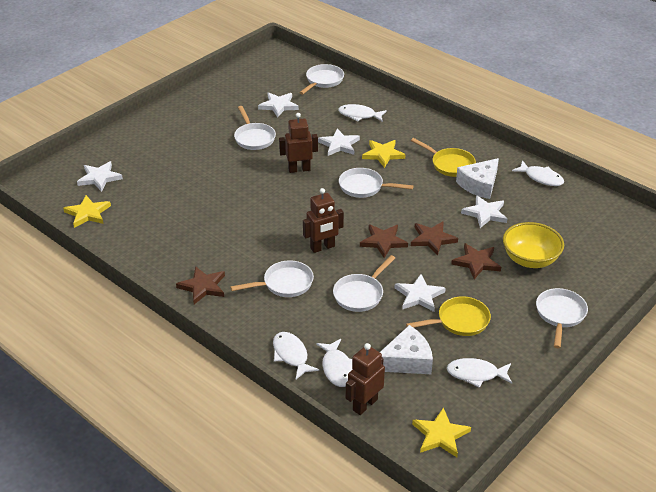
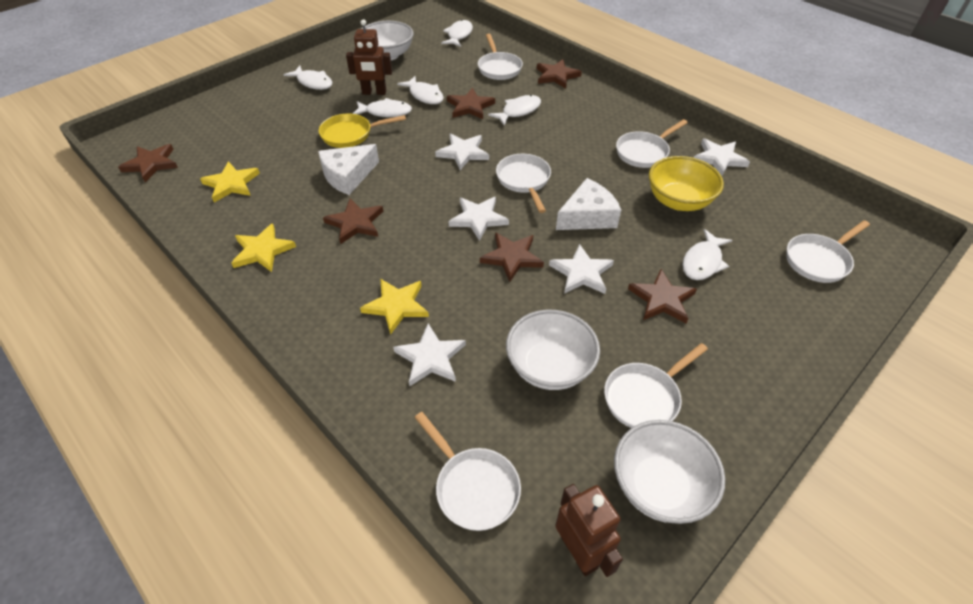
brown robot: 3 -> 2
brown star: 4 -> 6
white bowl: 0 -> 3
white fish: 5 -> 6
yellow pan: 2 -> 1

